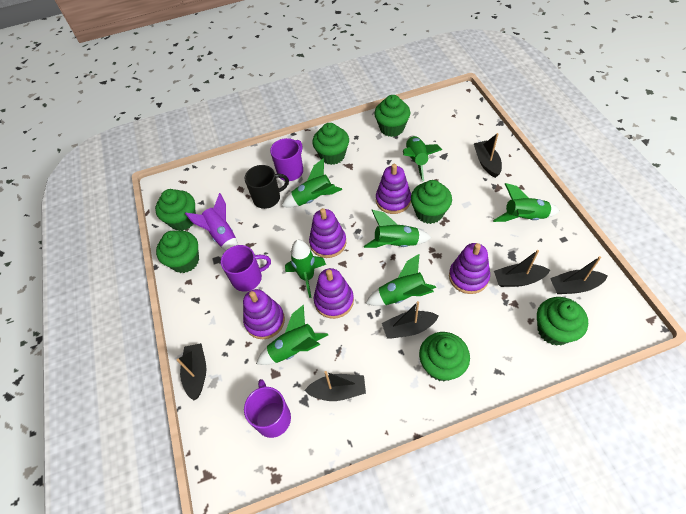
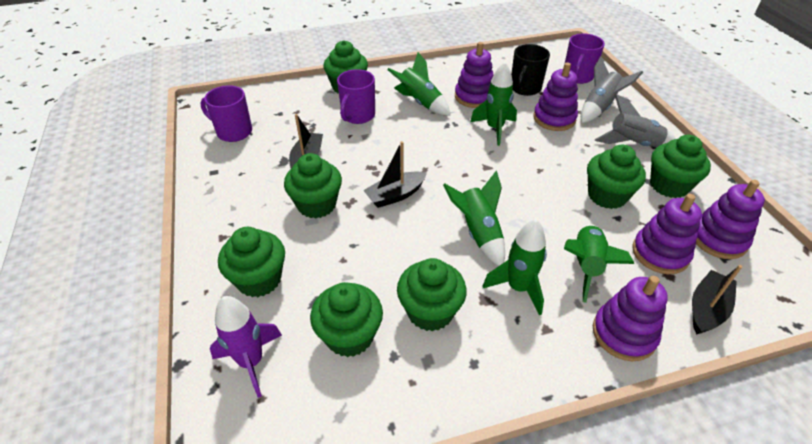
black boat: 6 -> 3
green rocket: 7 -> 5
grey rocket: 0 -> 2

